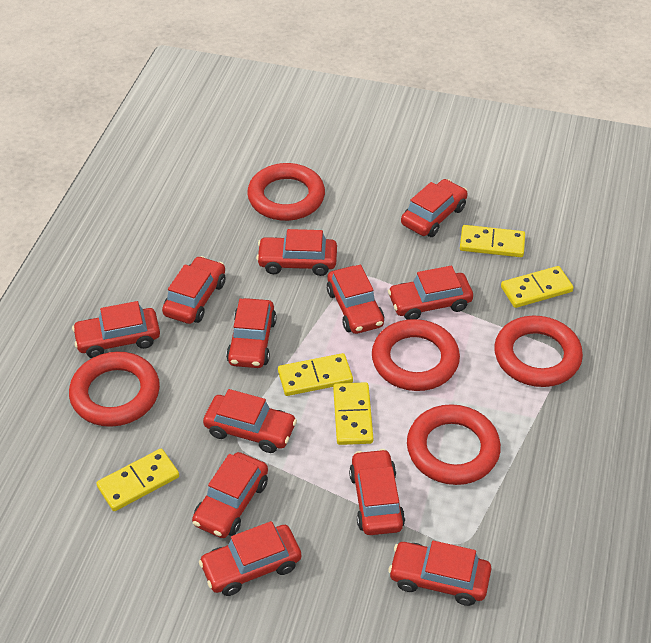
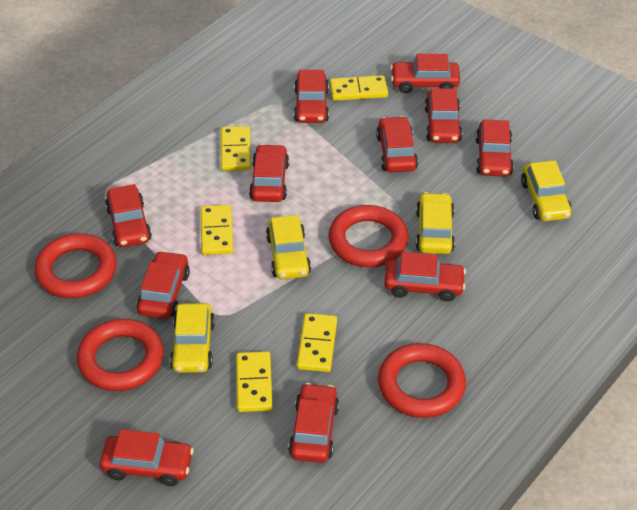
red car: 12 -> 11
red ring: 5 -> 4
yellow car: 0 -> 4

